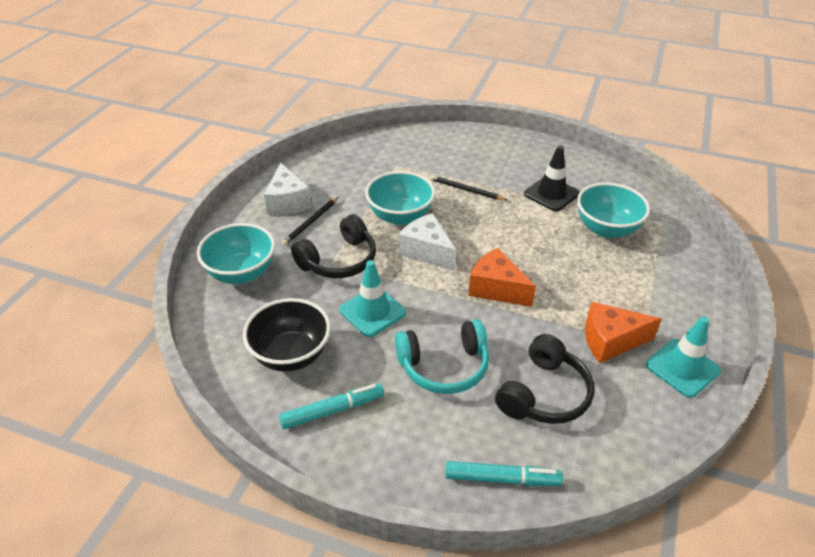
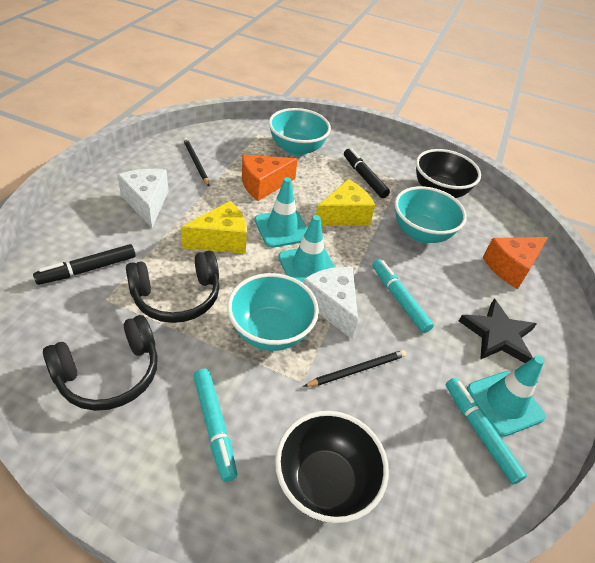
black bowl: 1 -> 2
black marker: 0 -> 2
black star: 0 -> 1
black traffic cone: 1 -> 0
turquoise headphones: 1 -> 0
turquoise marker: 2 -> 3
turquoise traffic cone: 2 -> 3
yellow cheese: 0 -> 2

